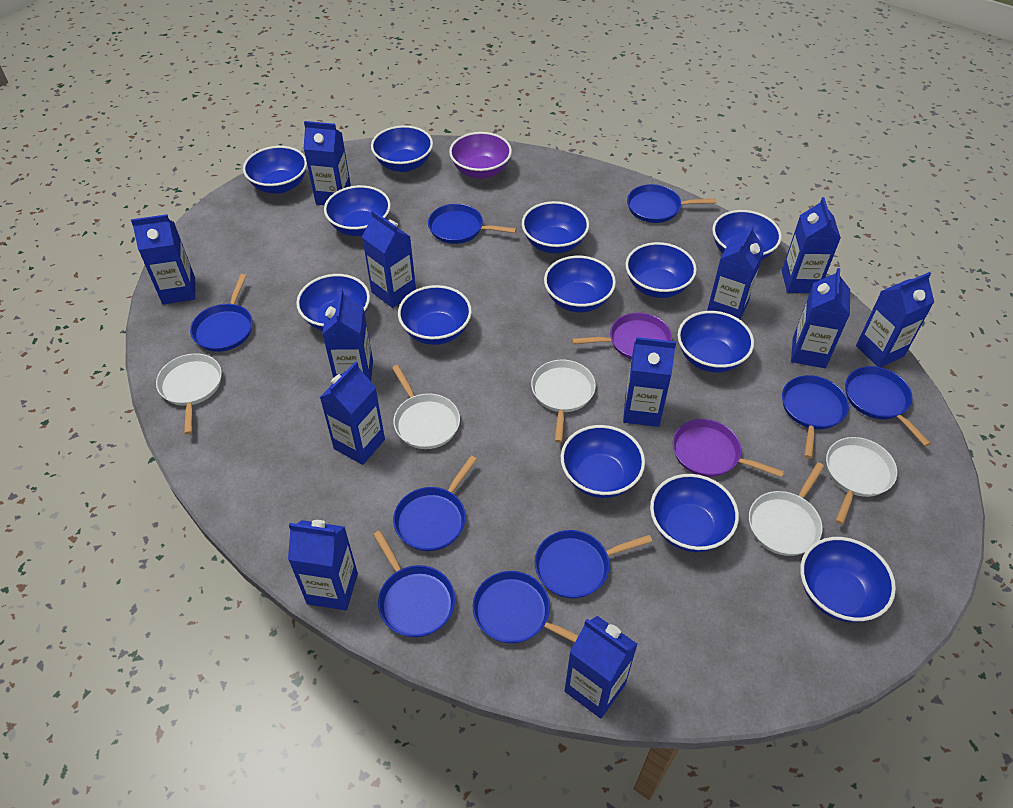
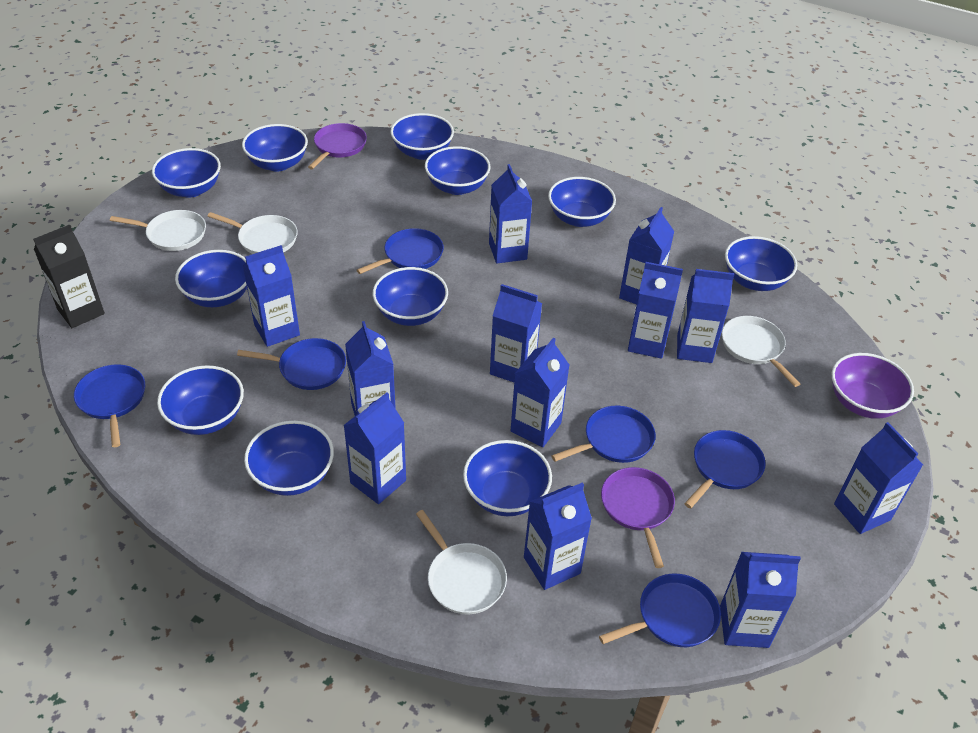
black carton: 0 -> 1
blue bowl: 13 -> 11
blue pan: 9 -> 6
white pan: 5 -> 4

